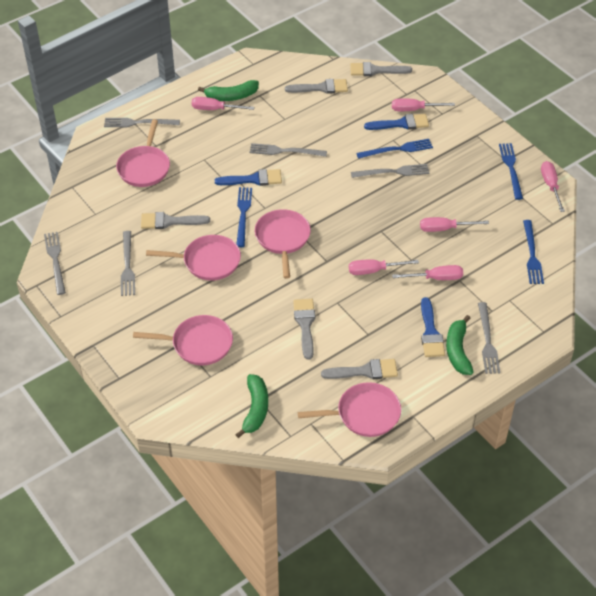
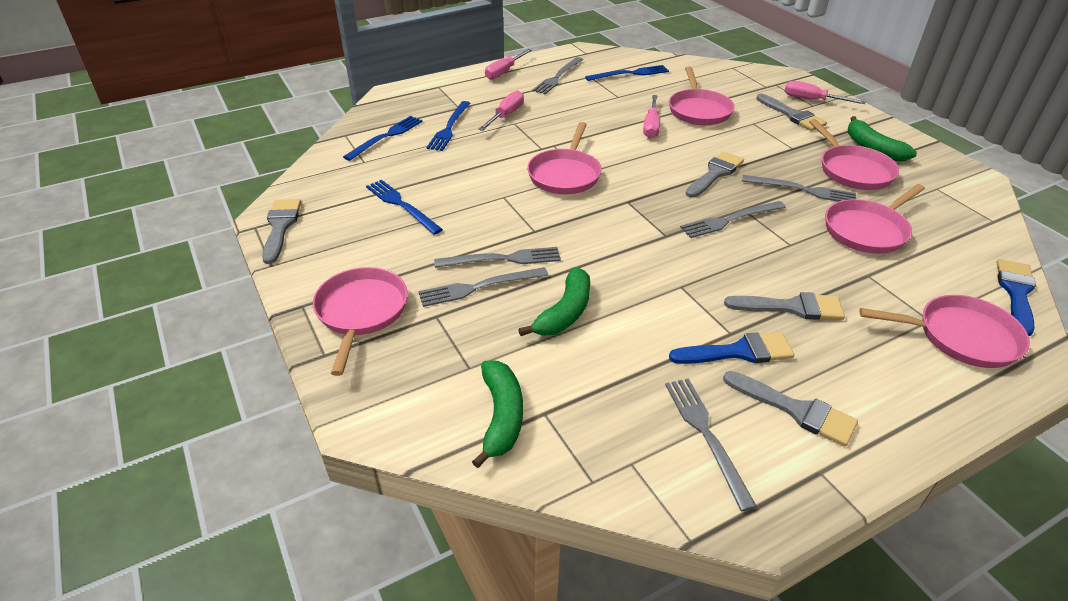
blue brush: 3 -> 2
pink pan: 5 -> 6
pink screwdriver: 6 -> 4

